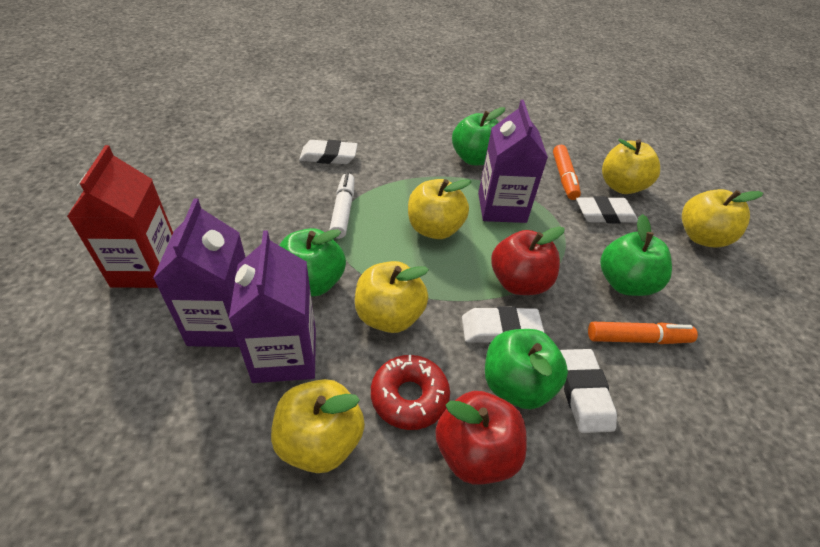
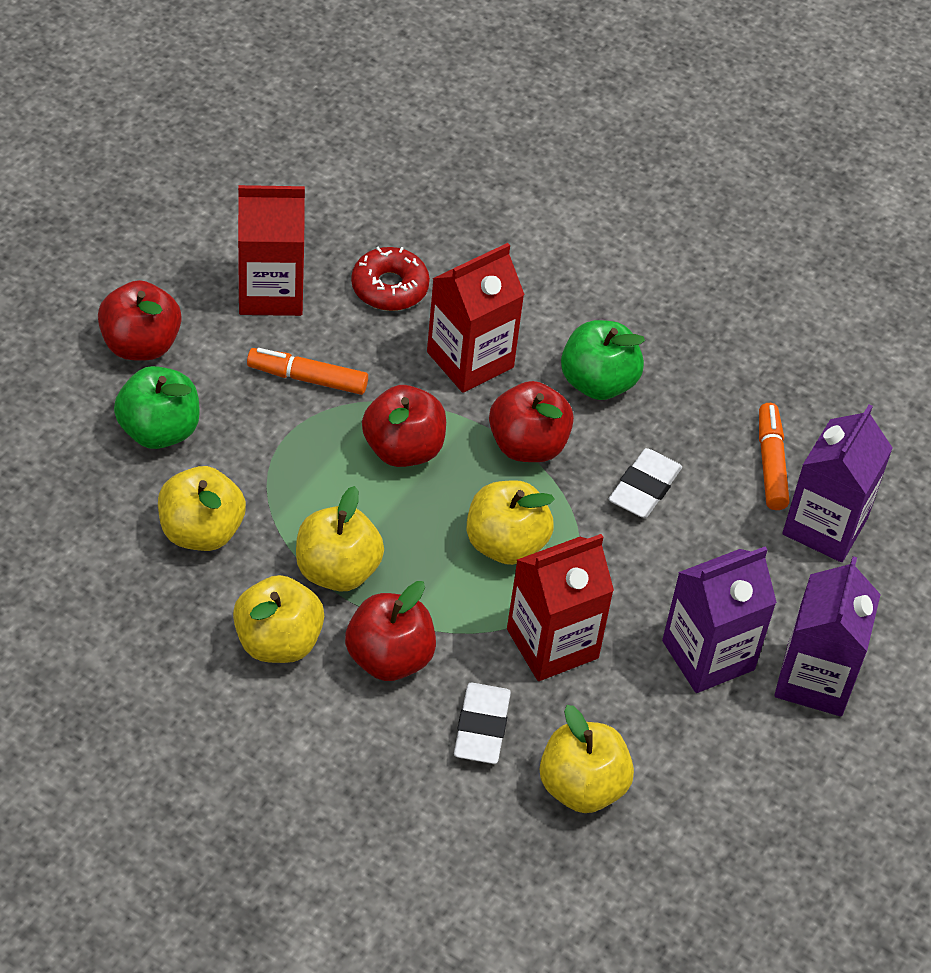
green apple: 4 -> 2
red apple: 2 -> 4
red carton: 1 -> 3
white eraser: 4 -> 2
white marker: 1 -> 0

